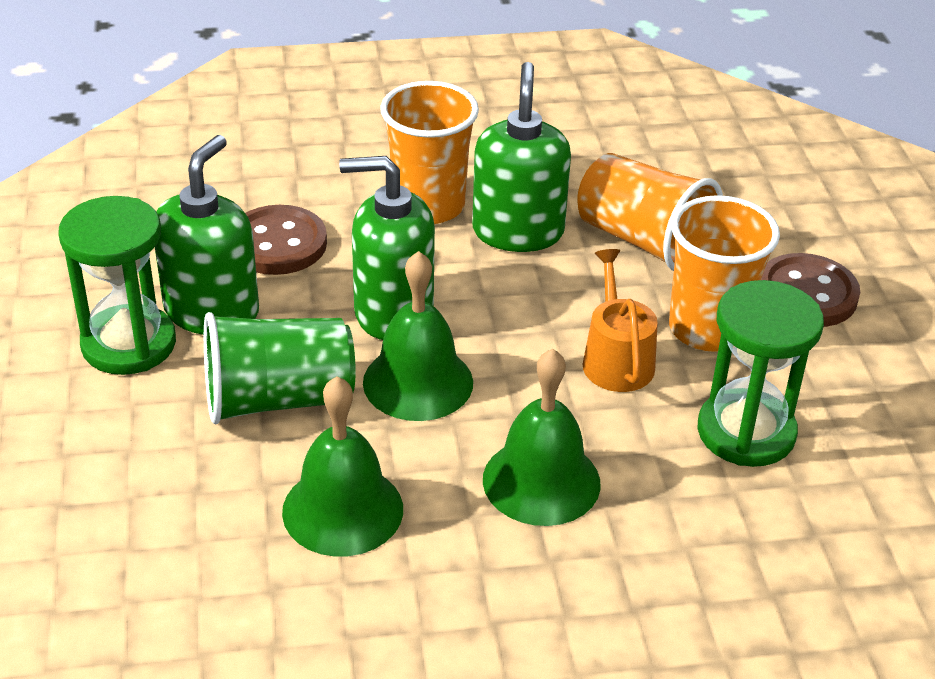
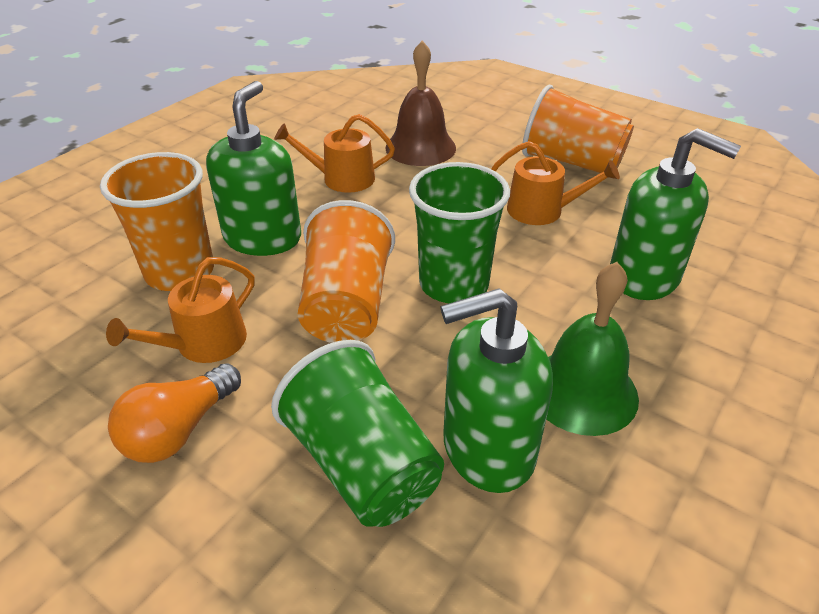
brown bell: 0 -> 1
brown button: 2 -> 0
green bell: 3 -> 1
green cup: 1 -> 2
green hourglass: 2 -> 0
orange light bulb: 0 -> 1
orange watering can: 1 -> 3

